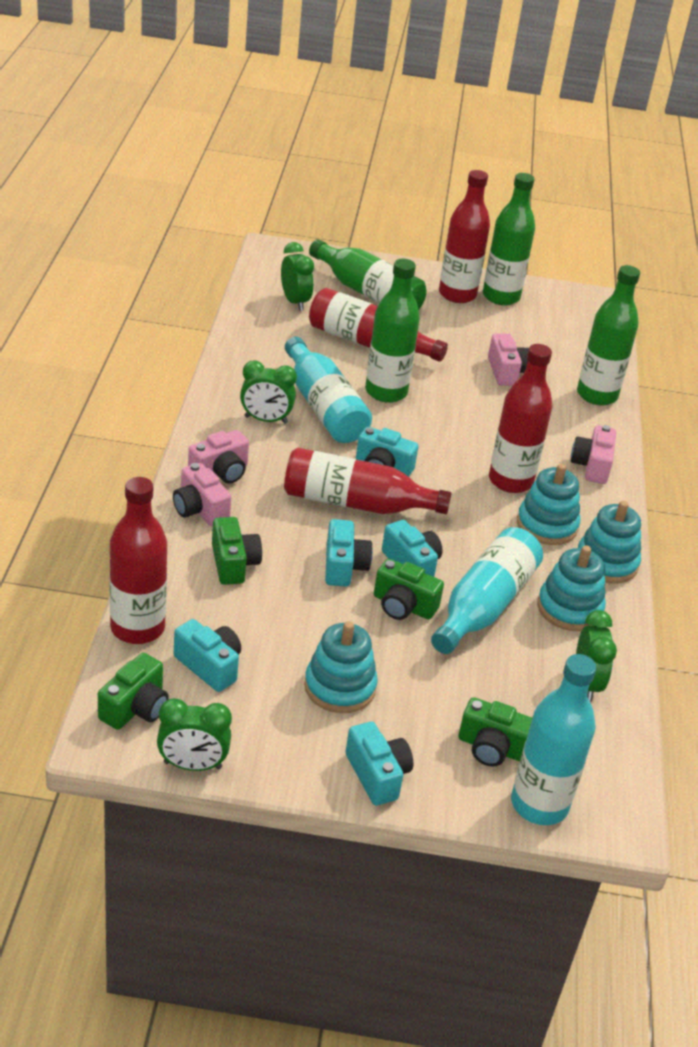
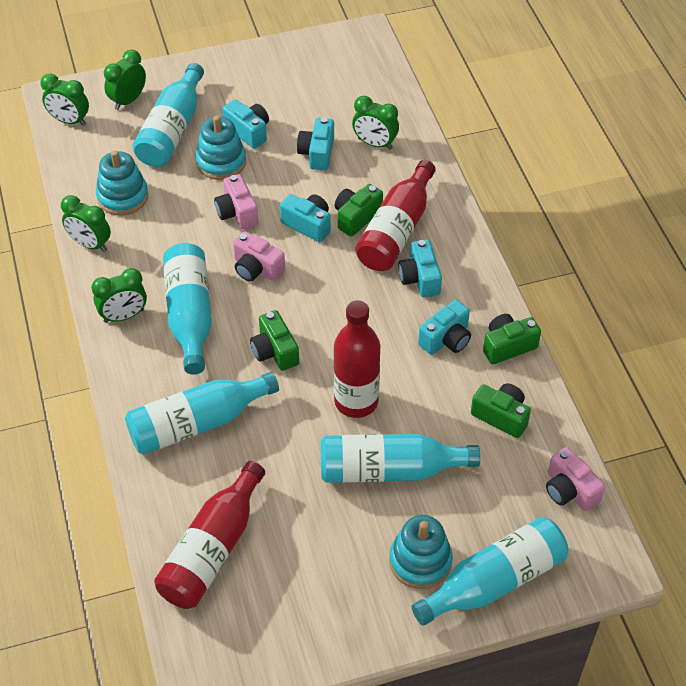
green bottle: 4 -> 0
green clock: 4 -> 5
pink camera: 4 -> 3
red bottle: 5 -> 3
turquoise bottle: 3 -> 5
turquoise stacking toy: 4 -> 3

